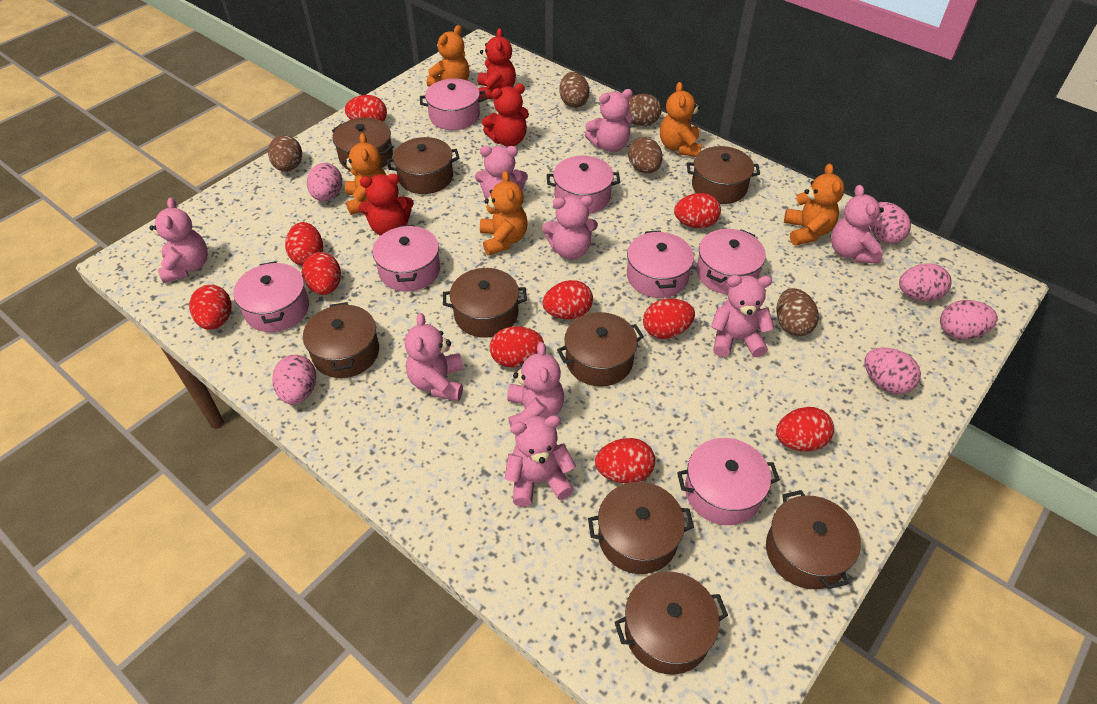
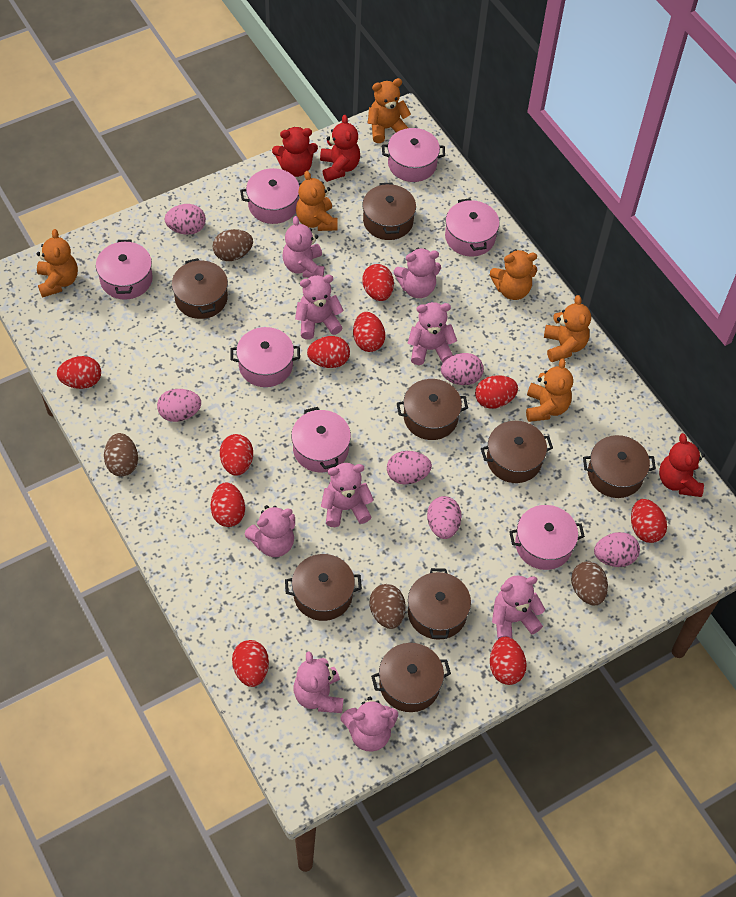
brown egg: 5 -> 4
brown pot: 9 -> 8
orange teddy bear: 5 -> 6

